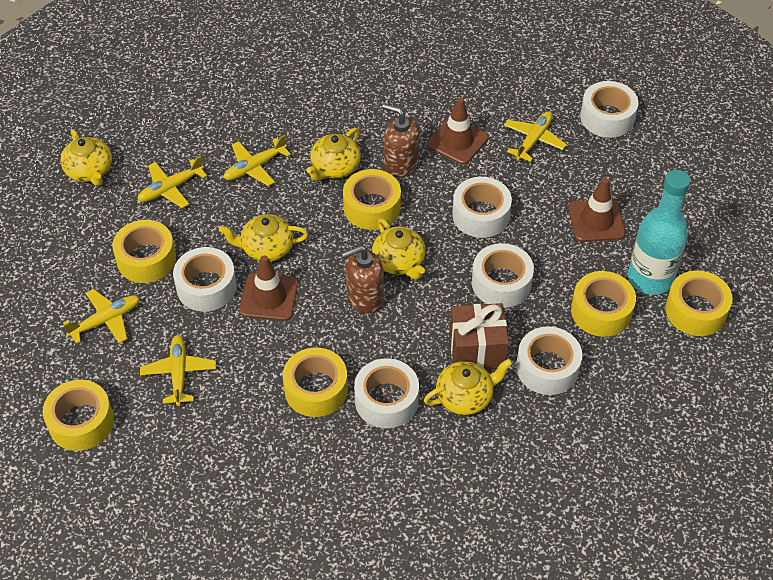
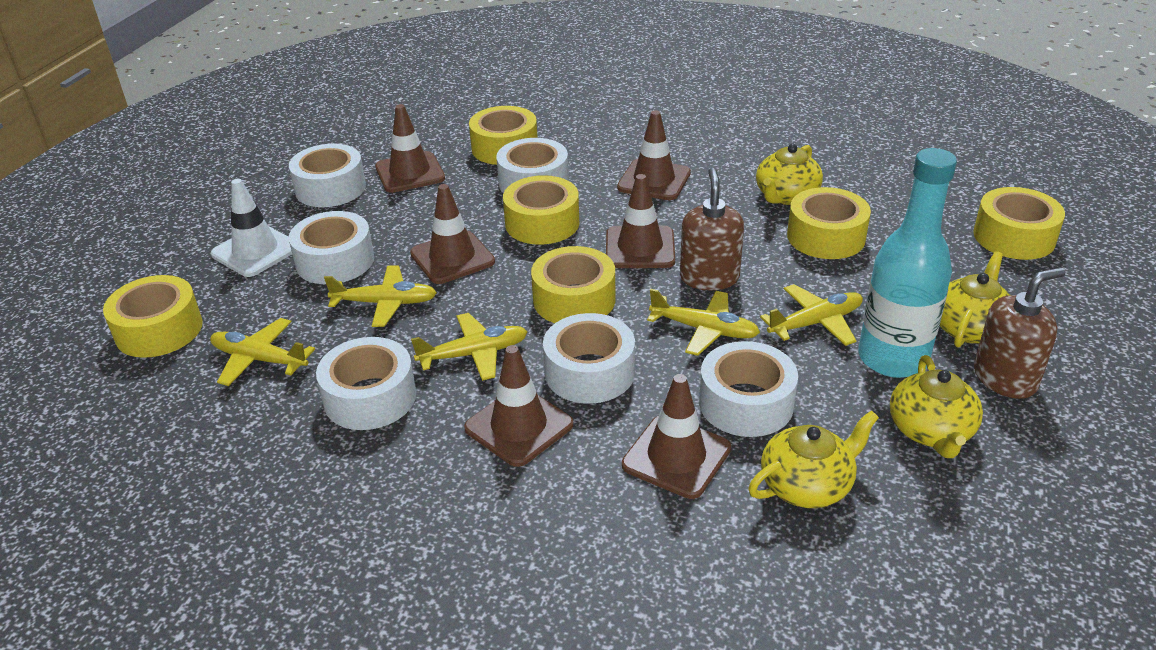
brown gift: 1 -> 0
brown traffic cone: 3 -> 6
white traffic cone: 0 -> 1
yellow teapot: 5 -> 4

